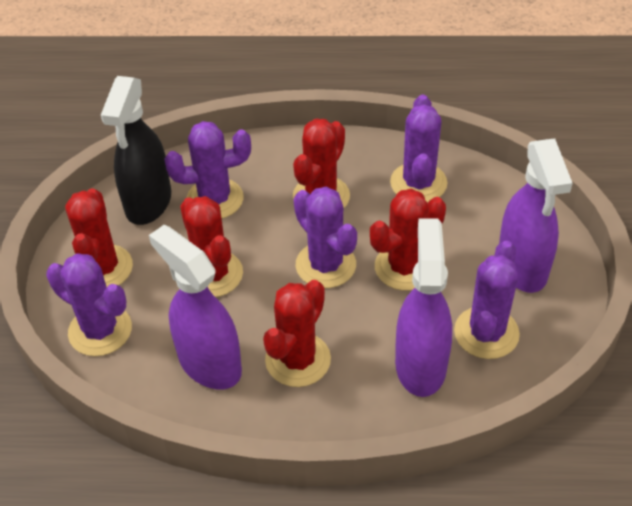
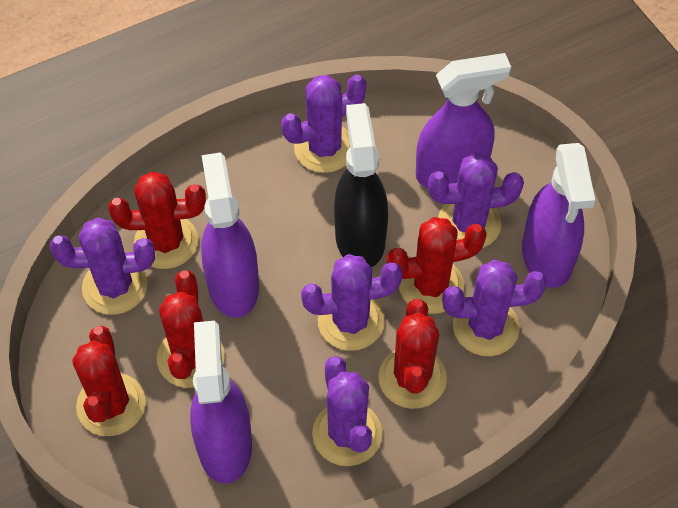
purple cactus: 5 -> 6
purple spray bottle: 3 -> 4

